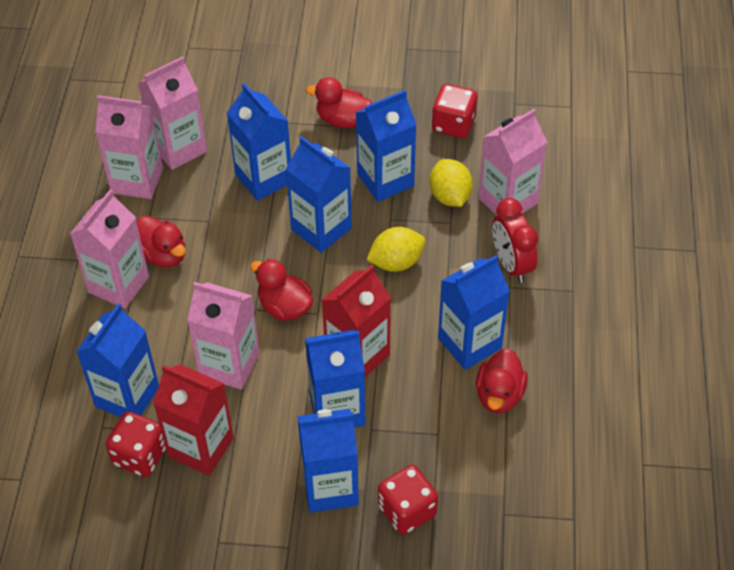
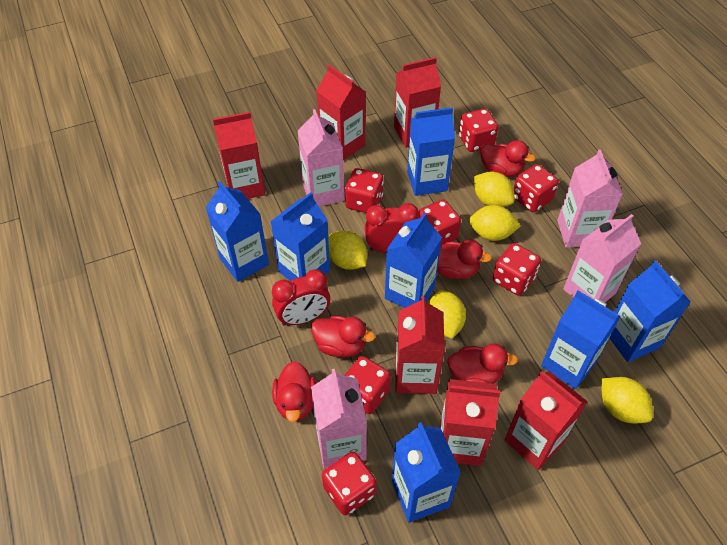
pink carton: 5 -> 4
red carton: 2 -> 6
red clock: 1 -> 2
red dice: 3 -> 7
red duck: 4 -> 5
yellow lemon: 2 -> 5

